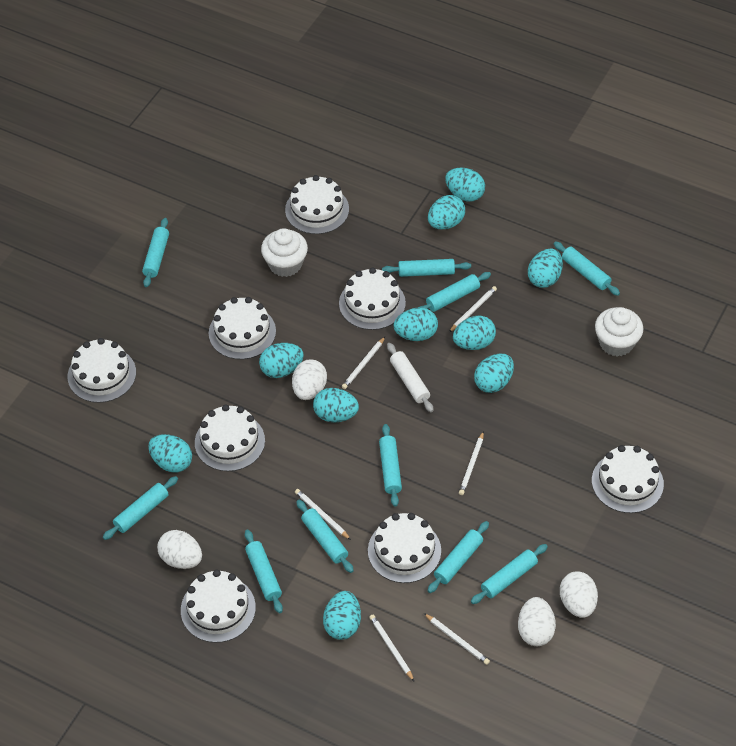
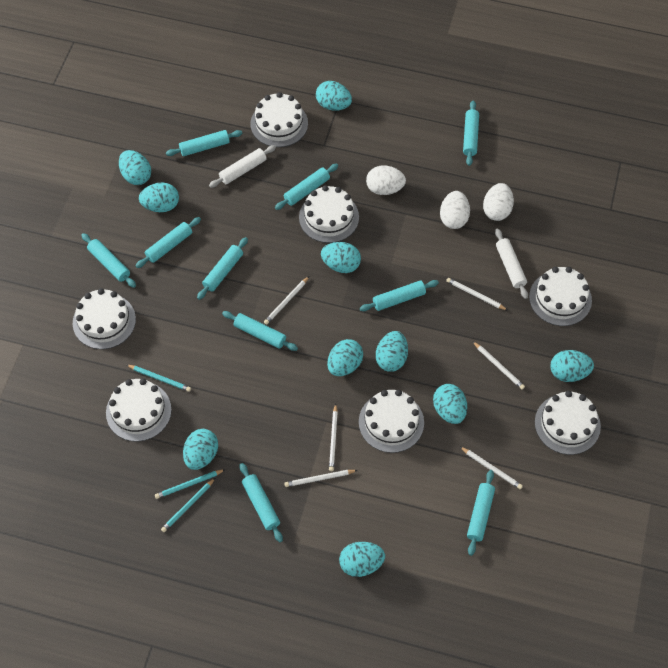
turquoise pencil: 0 -> 3
white cake: 8 -> 7
white cupcake: 2 -> 0
white egg: 4 -> 3
white rolling pin: 1 -> 2

